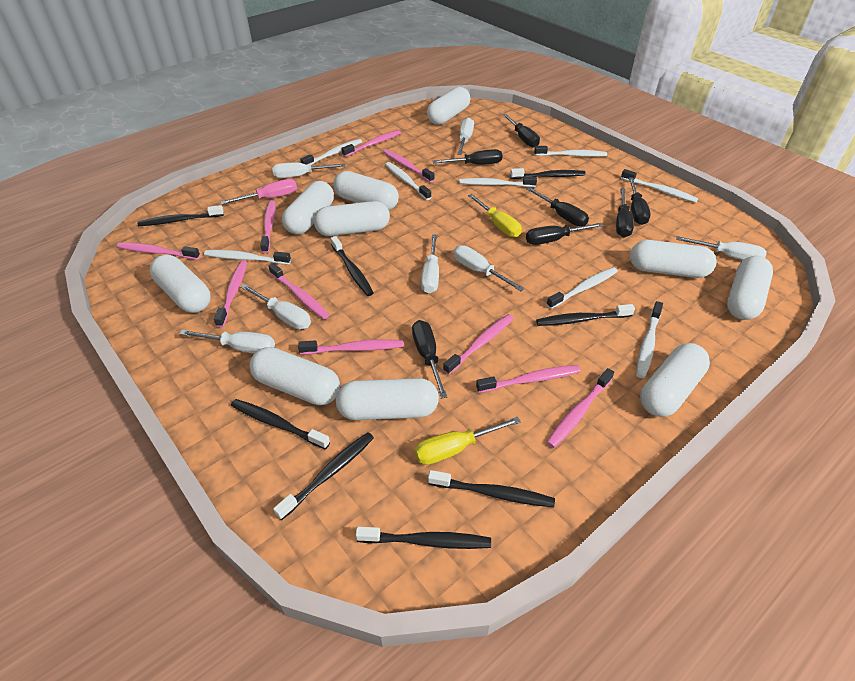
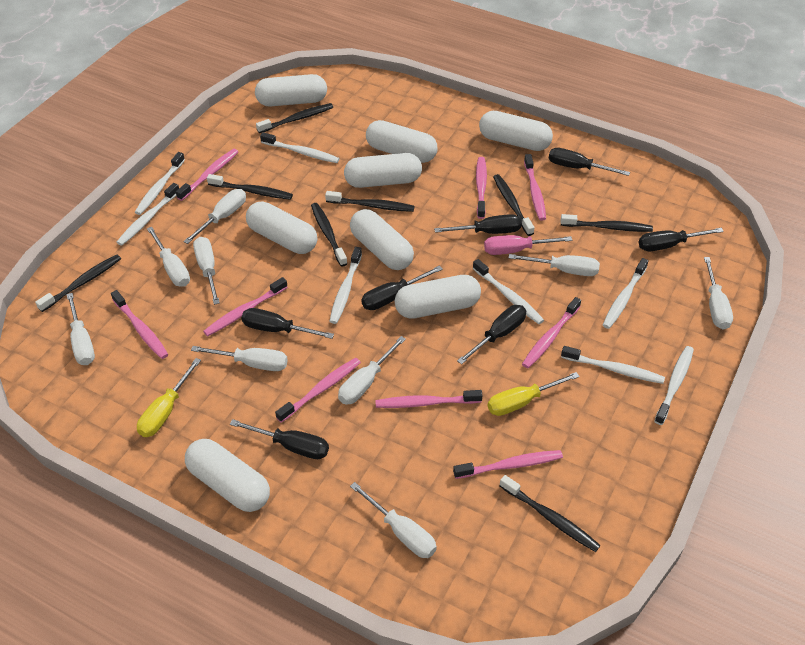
pink toothbrush: 10 -> 9
white capsule: 10 -> 8
white screwdriver: 7 -> 9

